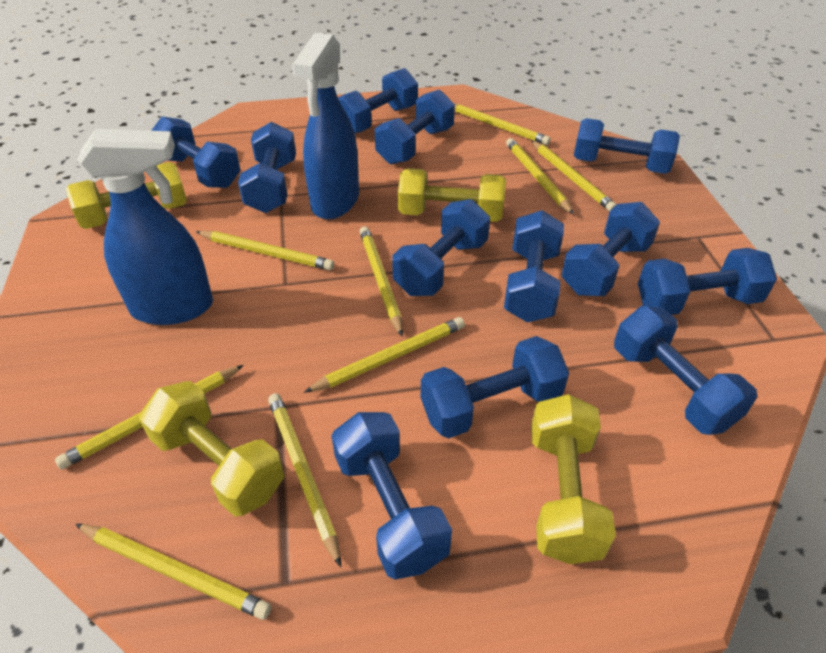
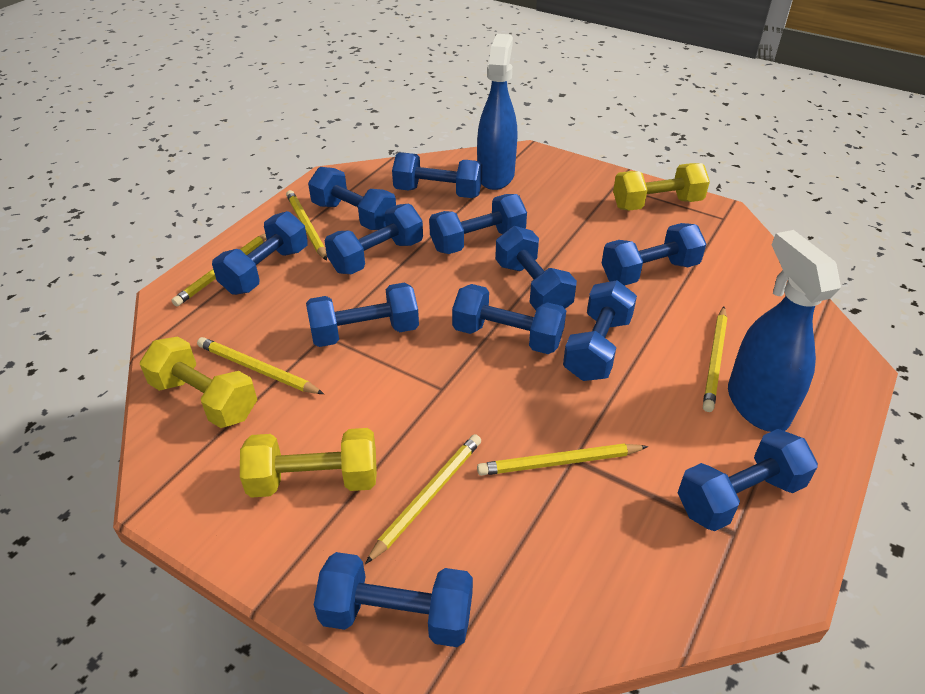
yellow dumbbell: 4 -> 3
yellow pencil: 9 -> 6

